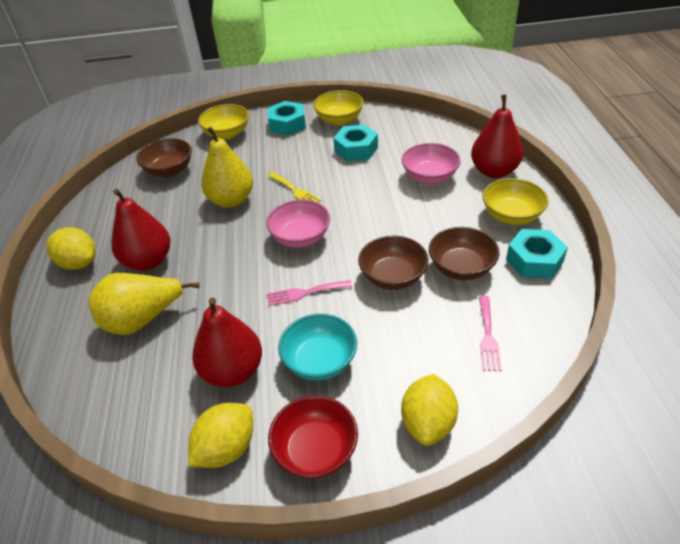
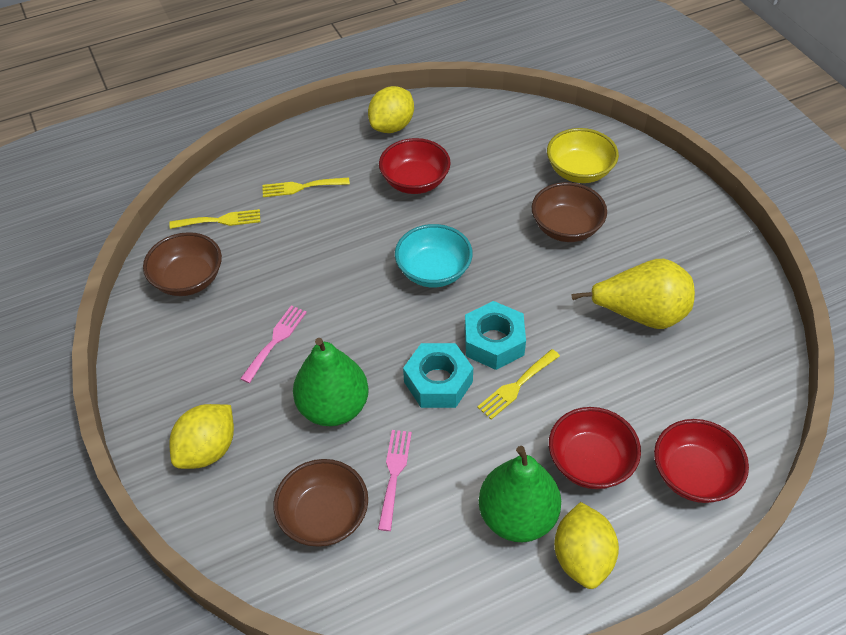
green pear: 0 -> 2
pink bowl: 2 -> 0
red bowl: 1 -> 3
red pear: 3 -> 0
turquoise nut: 3 -> 2
yellow bowl: 3 -> 1
yellow fork: 1 -> 3
yellow pear: 2 -> 1

